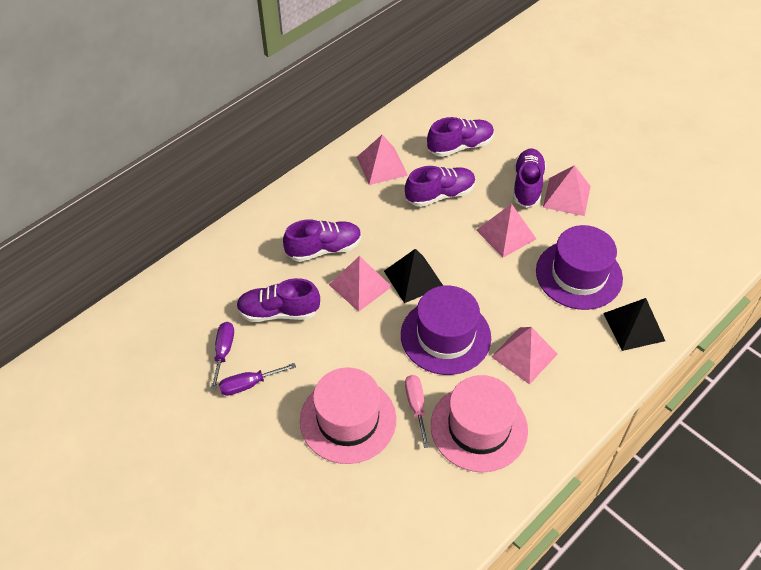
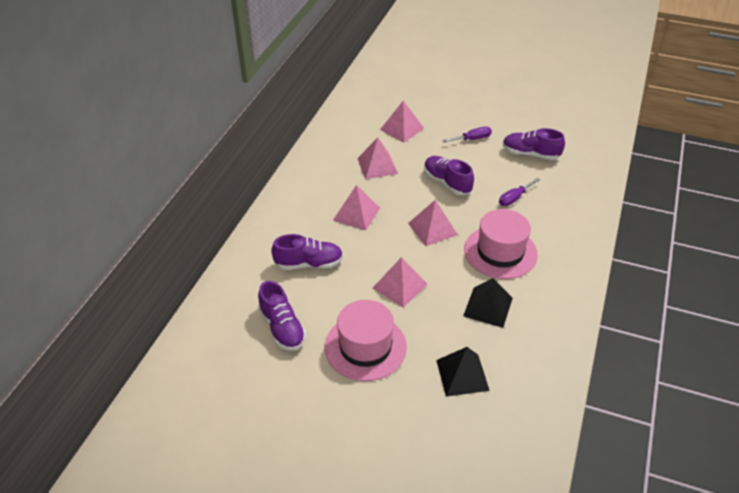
pink screwdriver: 1 -> 0
purple hat: 2 -> 0
purple shoe: 5 -> 4

